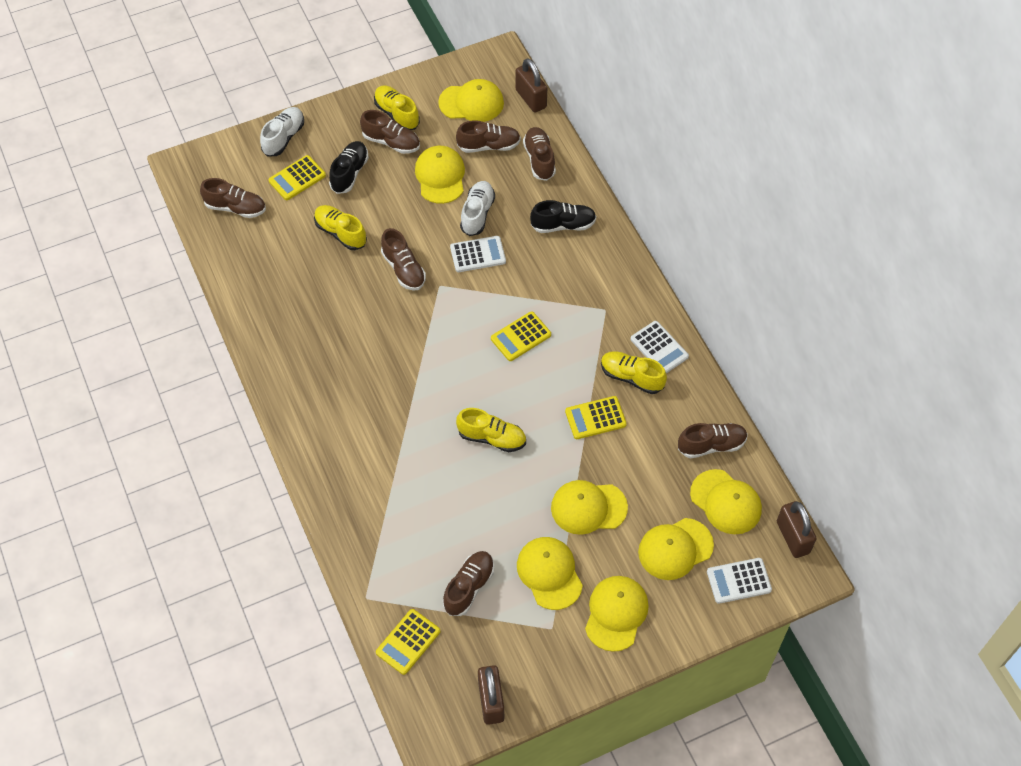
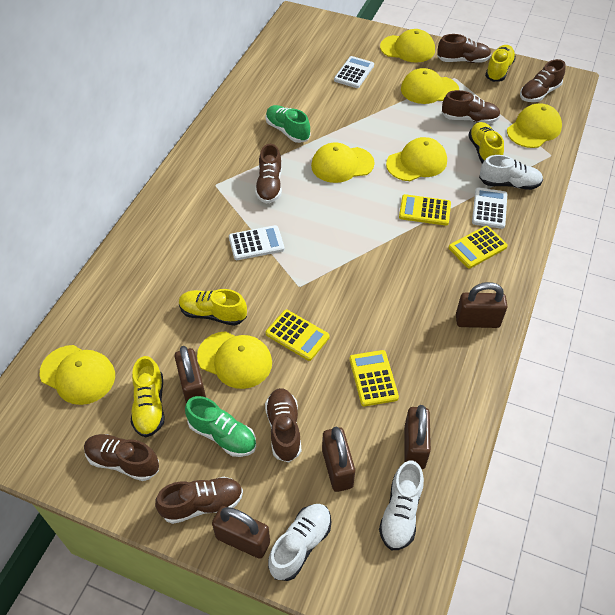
black shoe: 2 -> 0
brown padlock: 3 -> 5
green shoe: 0 -> 2
white shoe: 2 -> 3

